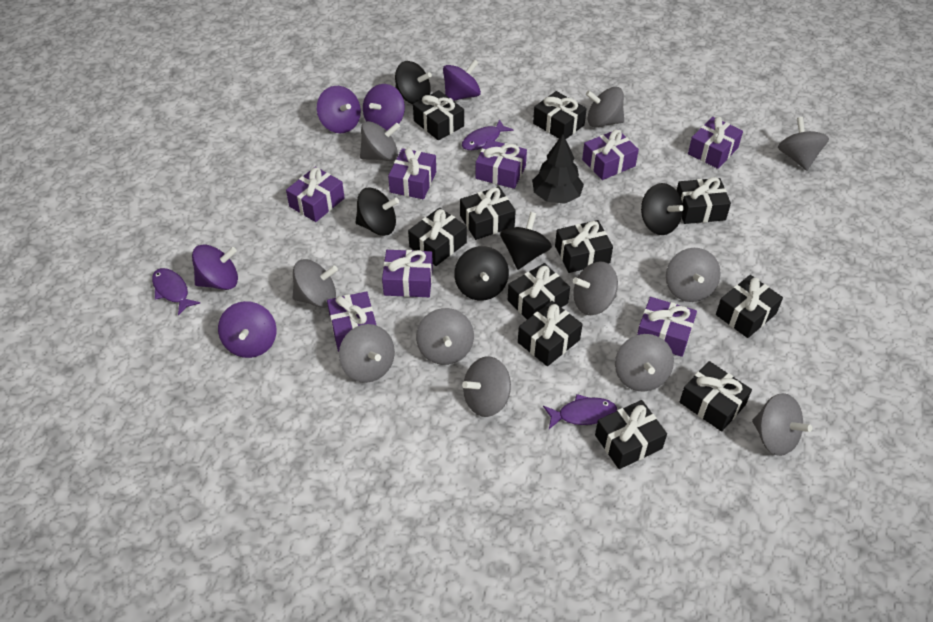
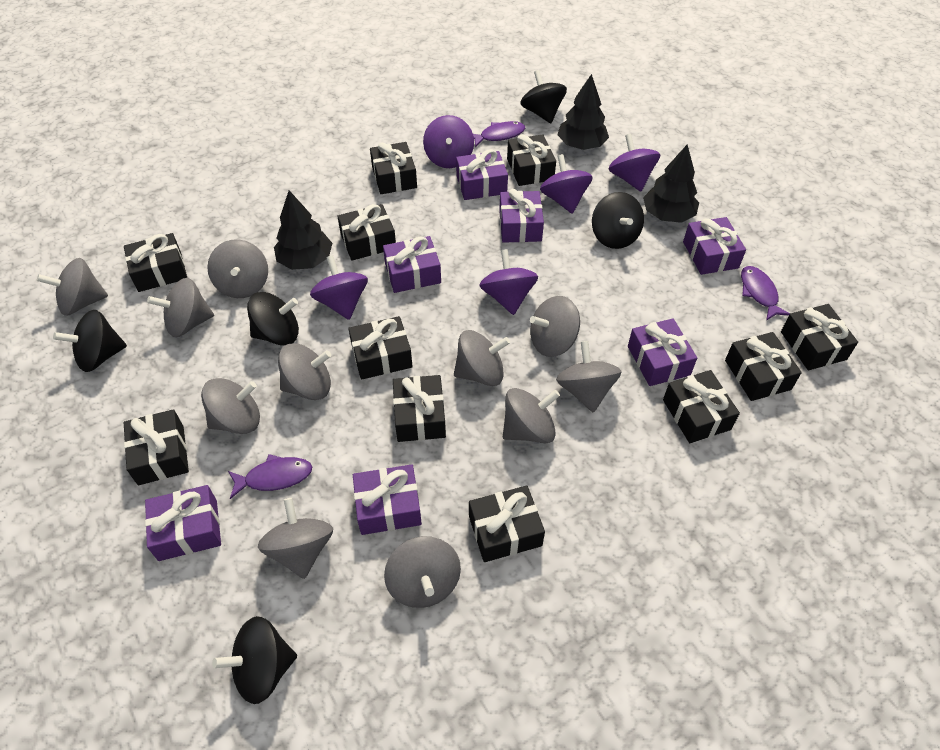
black tree: 1 -> 3
purple gift: 8 -> 7

